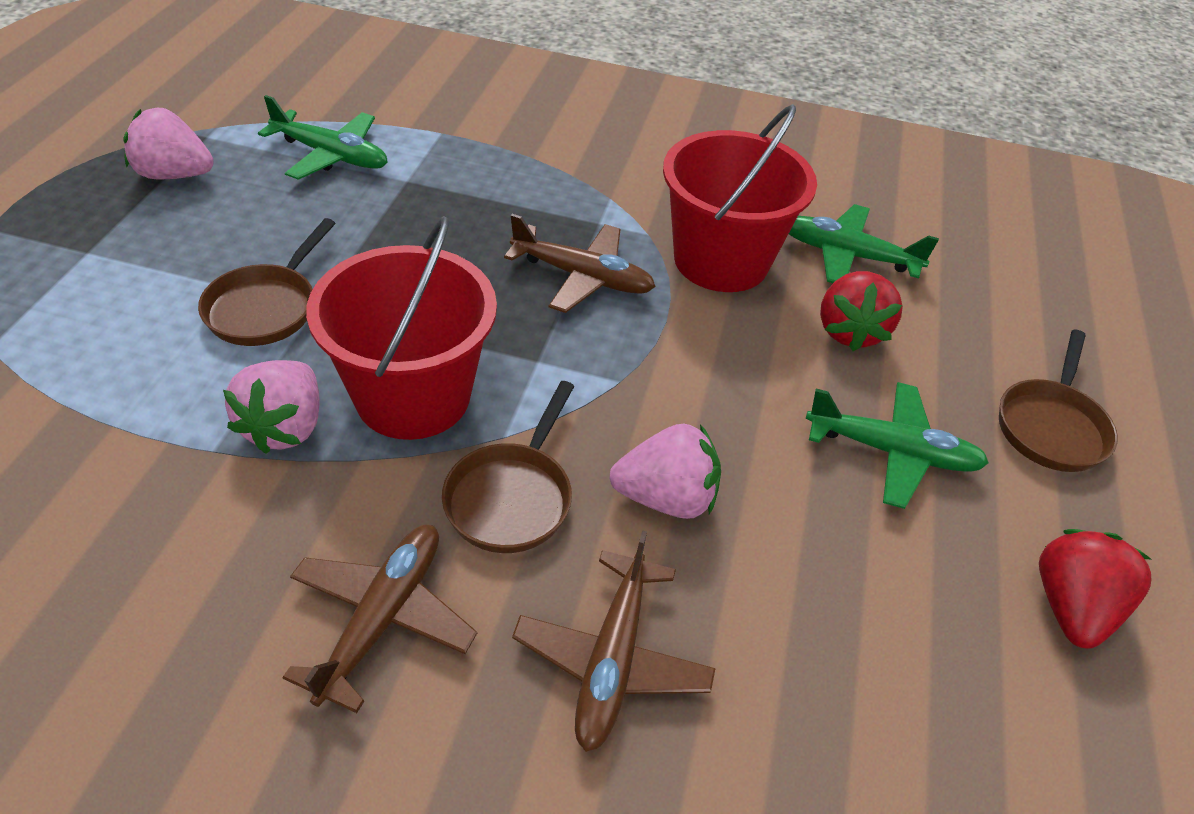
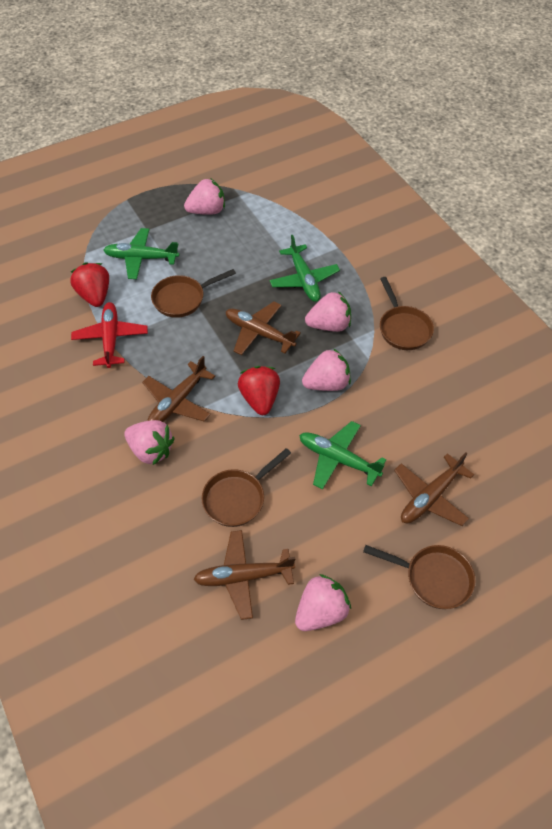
brown pan: 3 -> 4
brown plane: 3 -> 4
pink strawberry: 3 -> 5
red bucket: 2 -> 0
red plane: 0 -> 1

